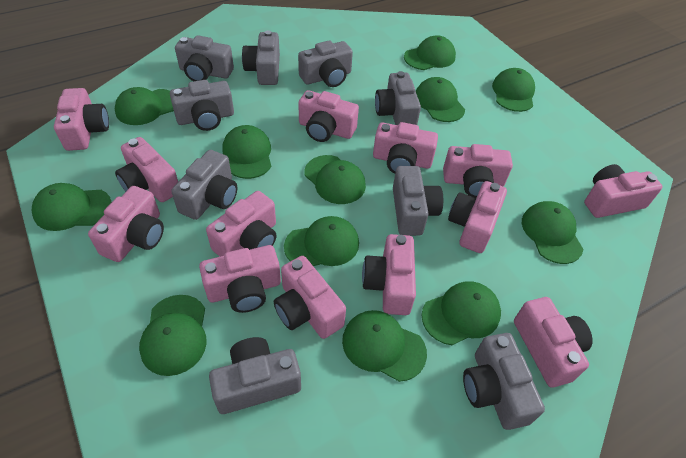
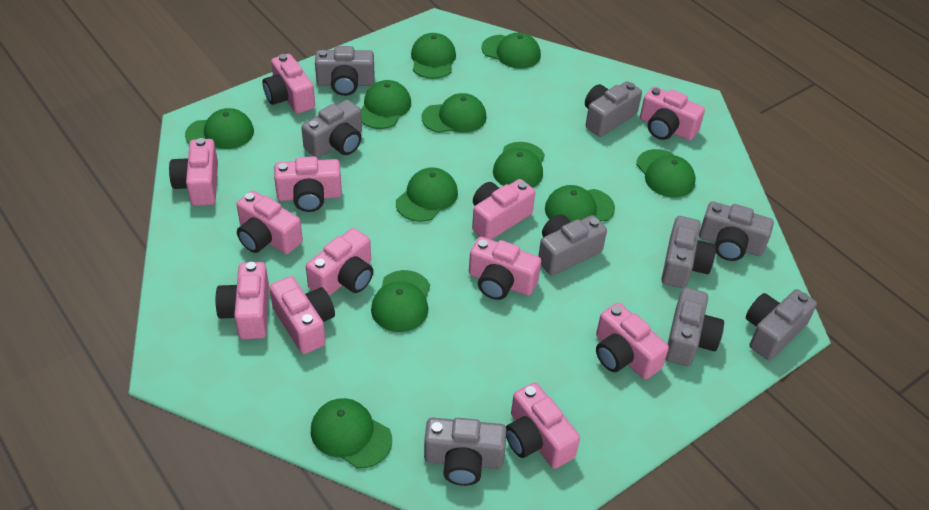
green cap: 12 -> 11
pink camera: 13 -> 12

